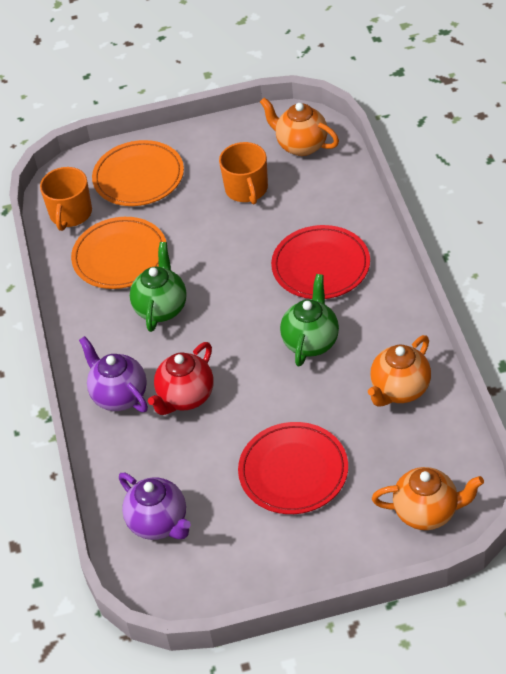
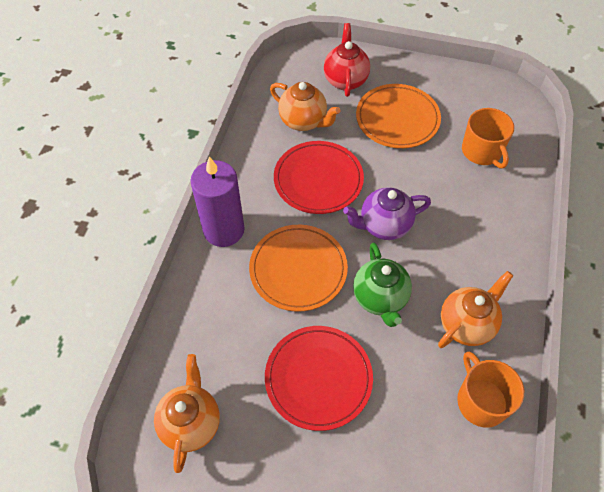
green teapot: 2 -> 1
purple candle: 0 -> 1
purple teapot: 2 -> 1

